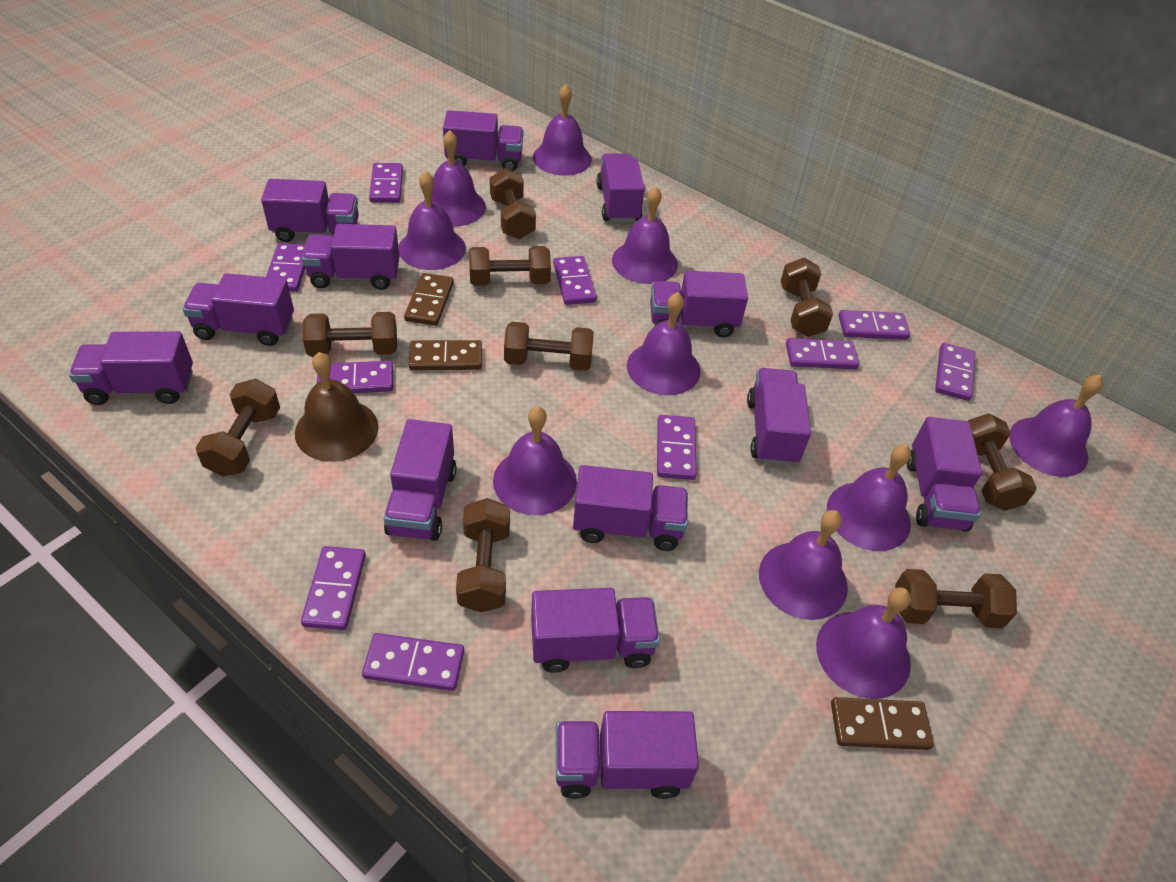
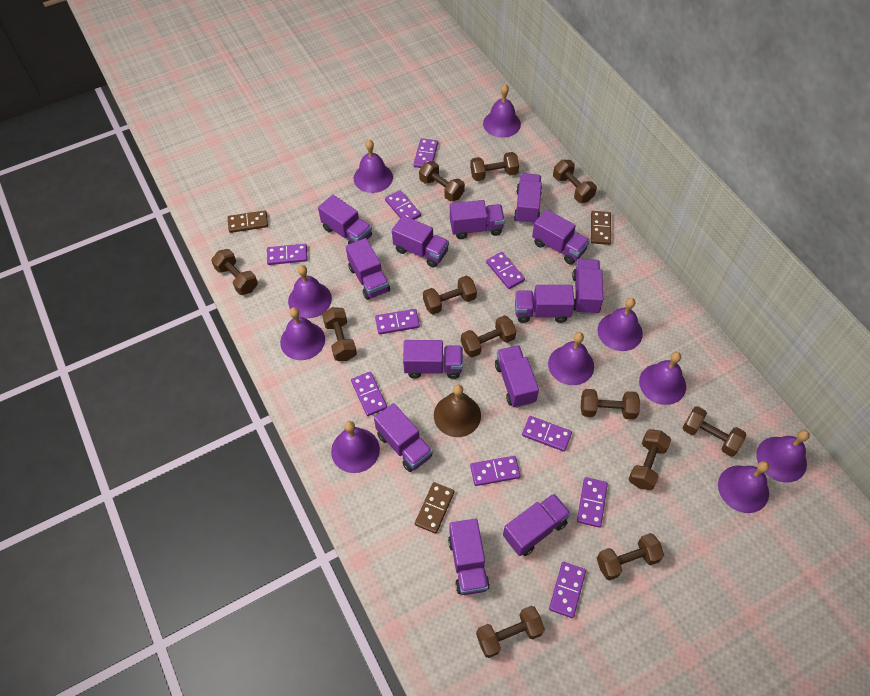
brown dumbbell: 9 -> 12

